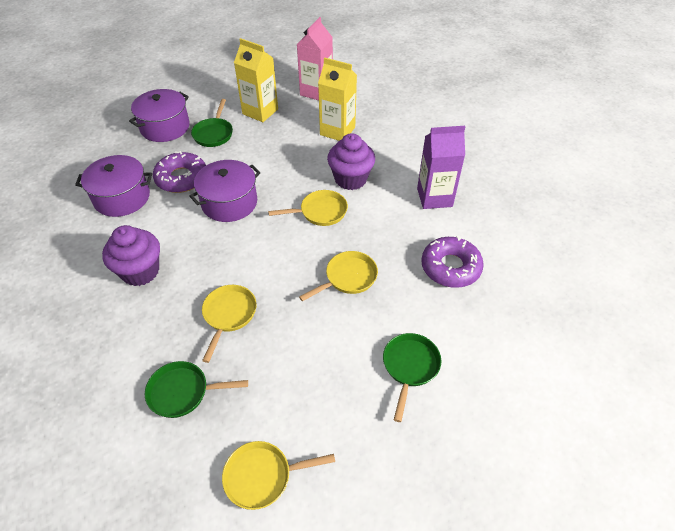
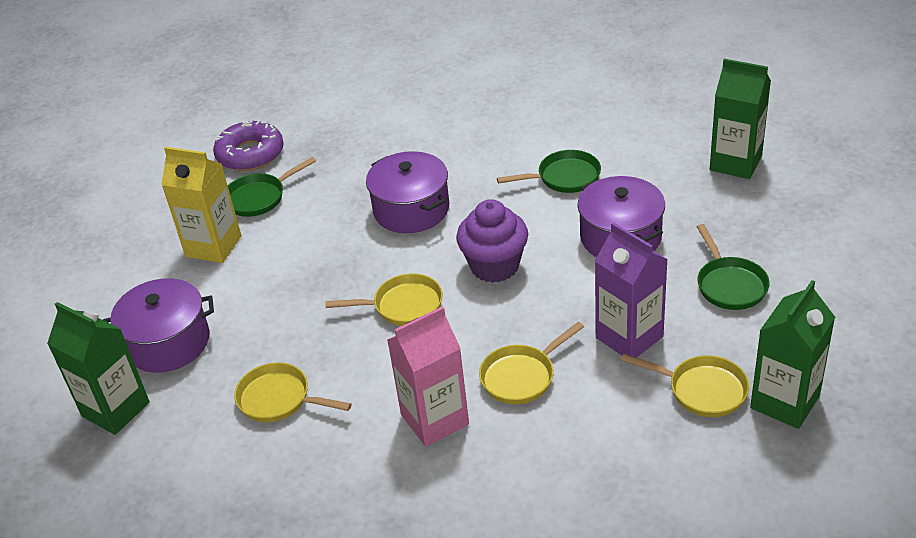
green carton: 0 -> 3
purple cupcake: 2 -> 1
purple donut: 2 -> 1
yellow carton: 2 -> 1

